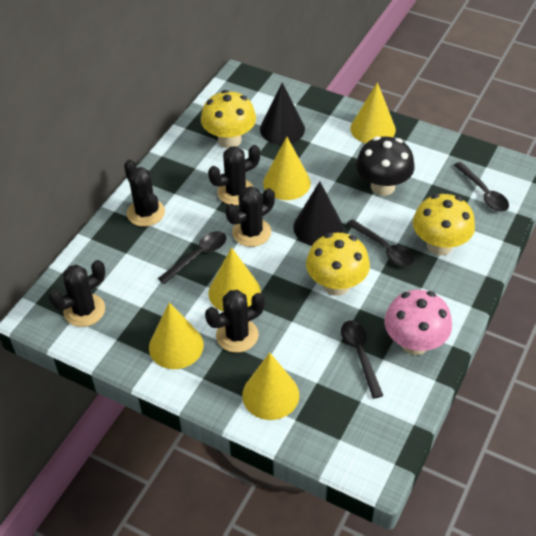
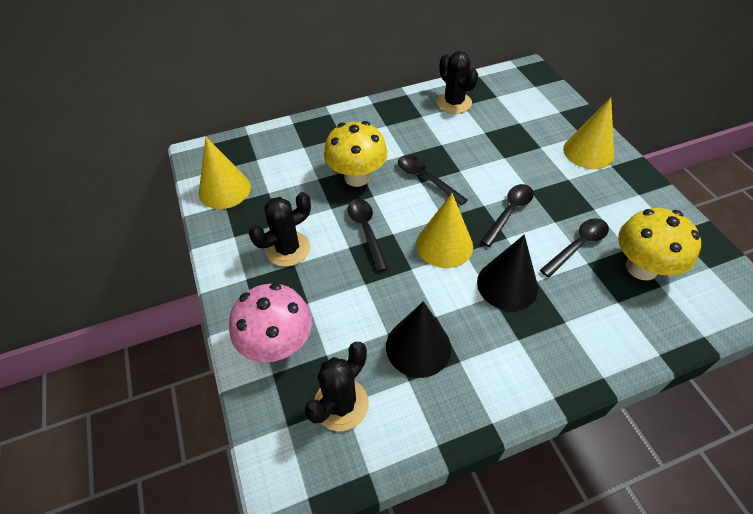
black cactus: 5 -> 3
black mushroom: 1 -> 0
yellow cone: 5 -> 3
yellow mushroom: 3 -> 2

